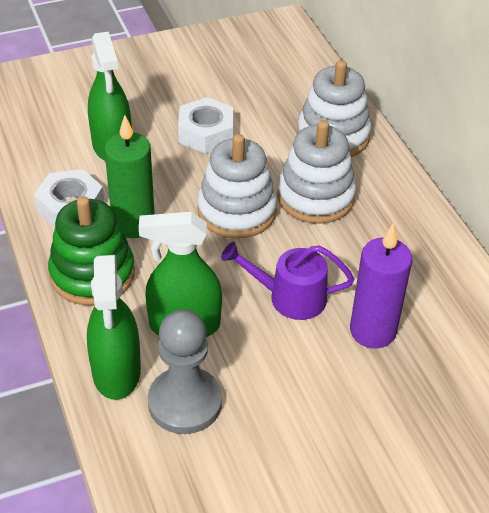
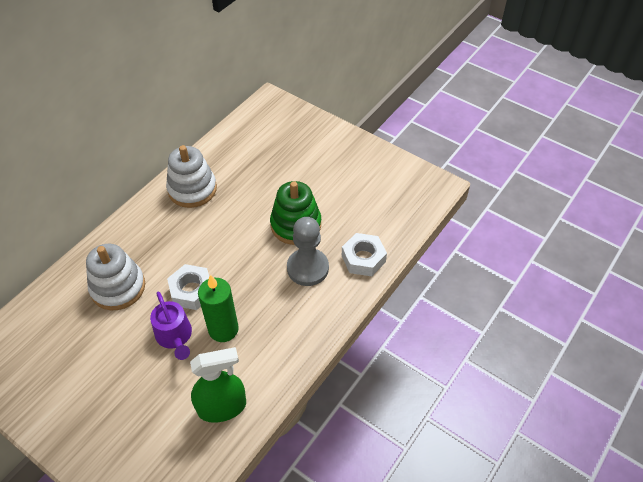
green spray bottle: 3 -> 1
purple candle: 1 -> 0
white stacking toy: 3 -> 2

